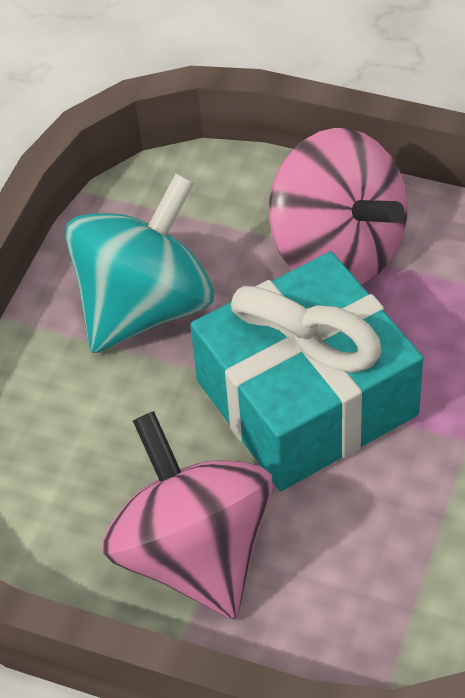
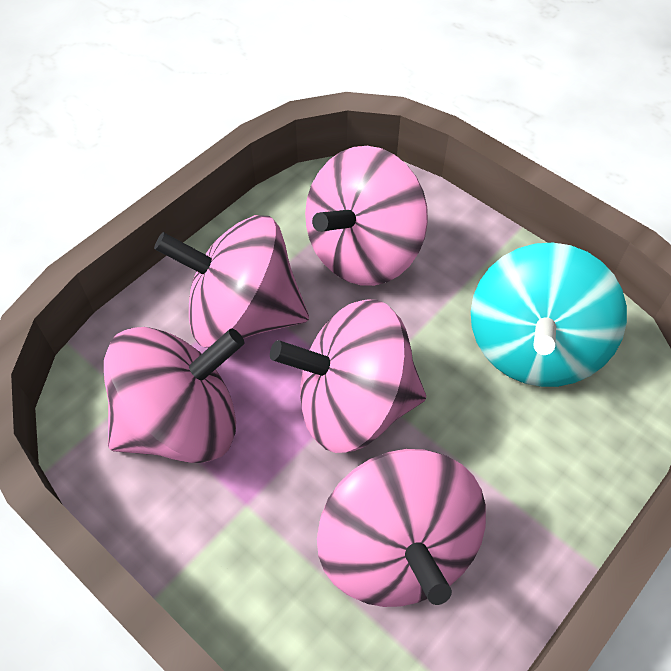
pink spinning top: 2 -> 5
turquoise gift: 1 -> 0

